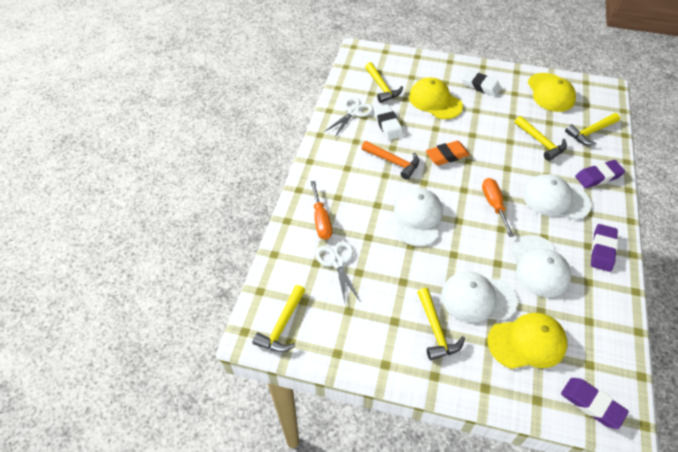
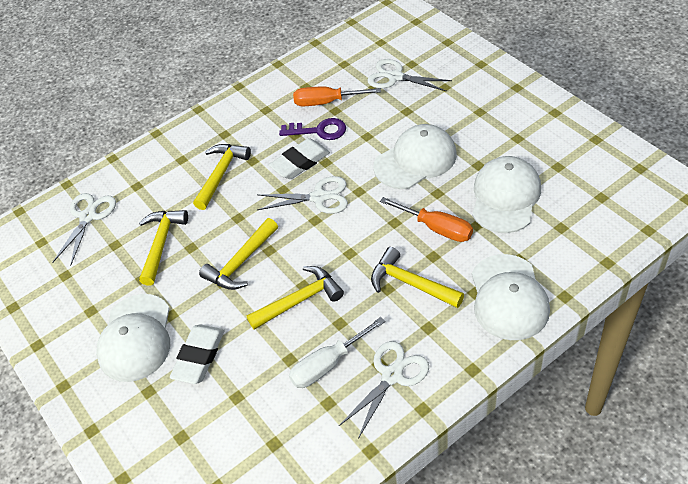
orange eraser: 1 -> 0
orange hammer: 1 -> 0
purple eraser: 3 -> 0
purple key: 0 -> 1
white scissors: 2 -> 4
white screwdriver: 0 -> 1
yellow cap: 3 -> 0

